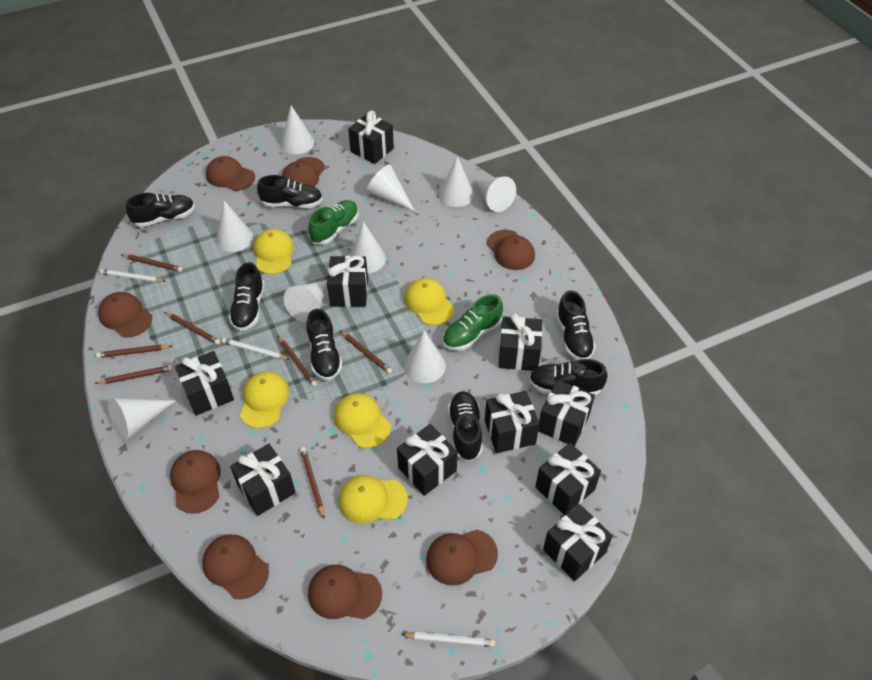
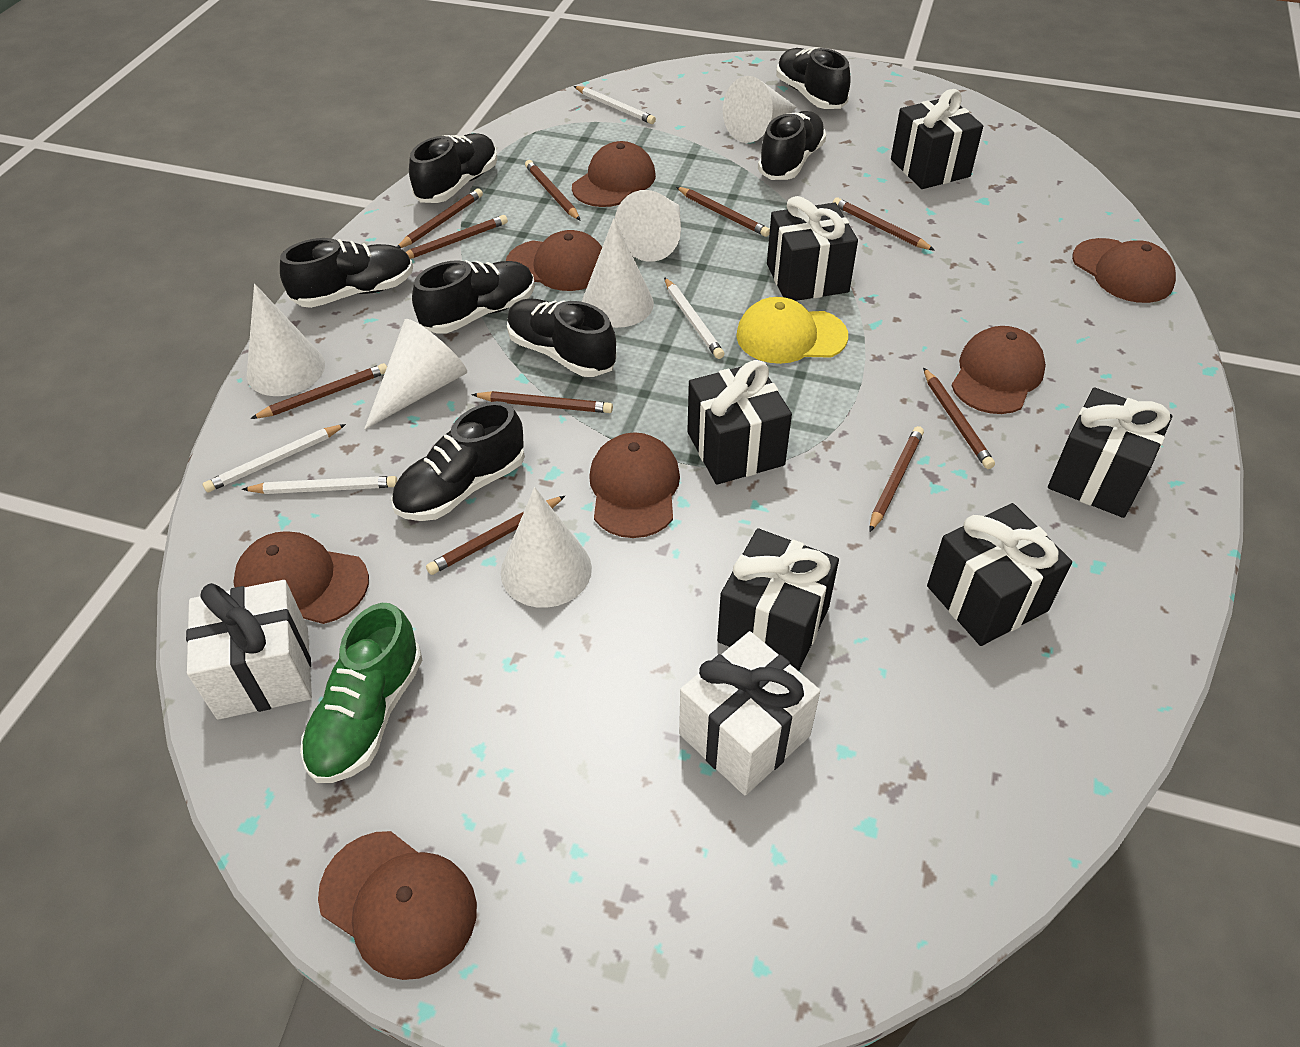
black gift: 10 -> 6
brown cap: 8 -> 7
brown pencil: 7 -> 10
green shoe: 2 -> 1
white cone: 9 -> 6
white gift: 0 -> 2
white pencil: 3 -> 4
yellow cap: 5 -> 1

